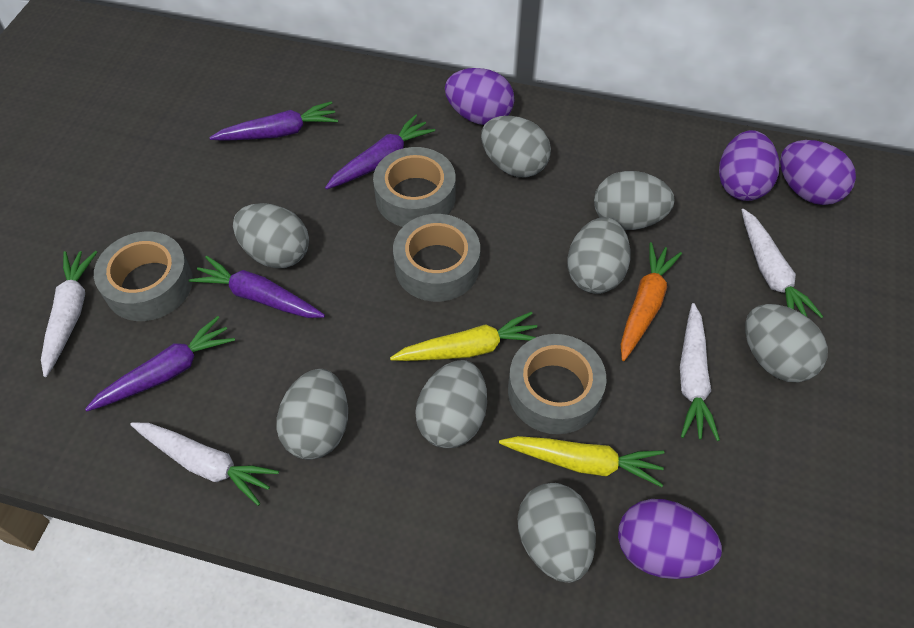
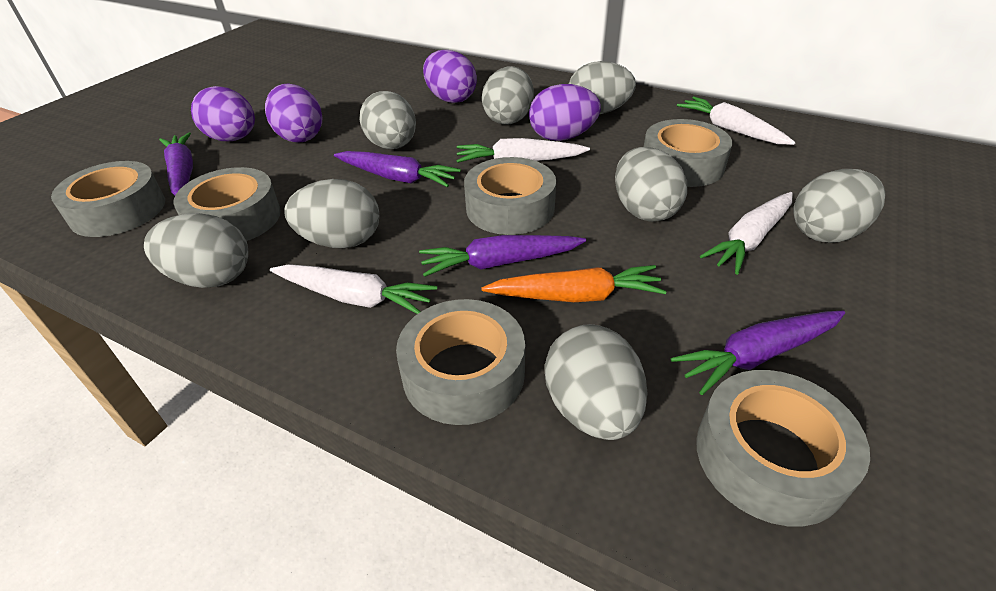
grey tape: 4 -> 6
yellow carrot: 2 -> 0

